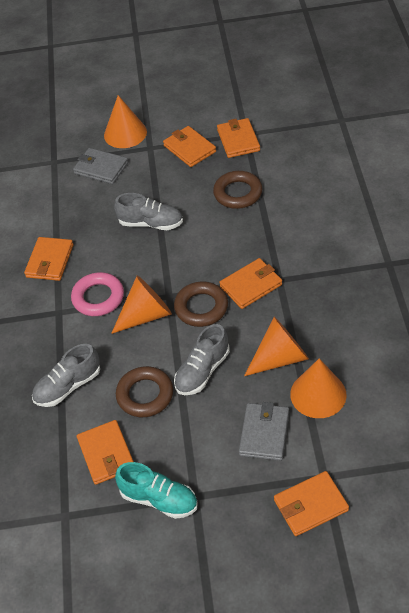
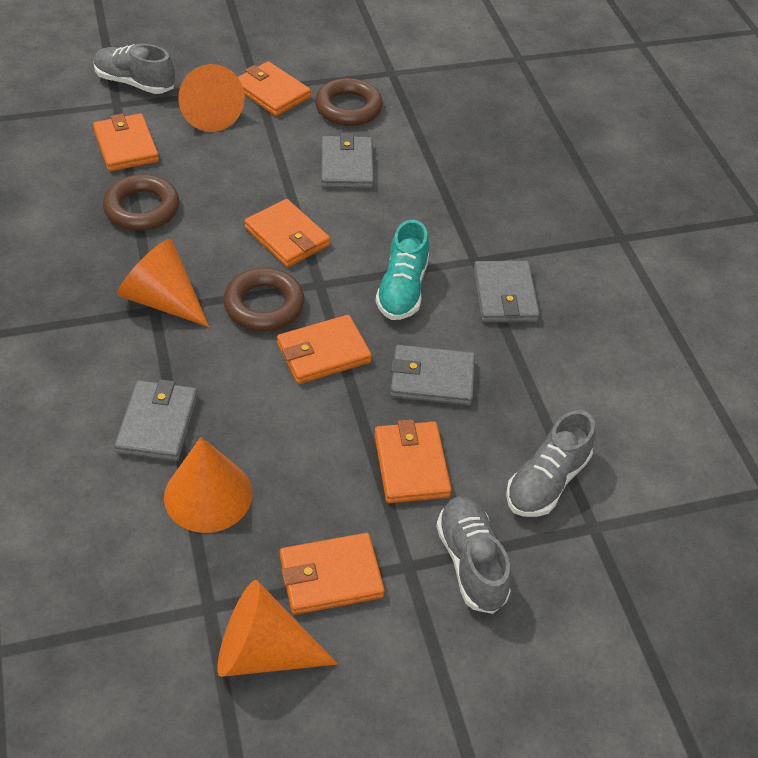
grey wallet: 2 -> 4
pink ring: 1 -> 0

